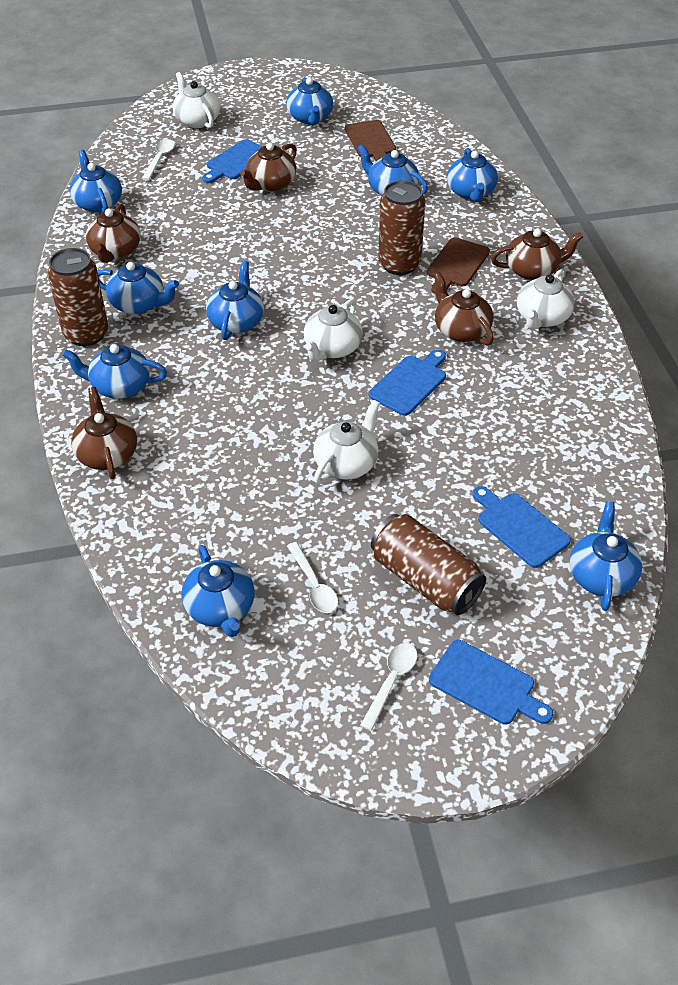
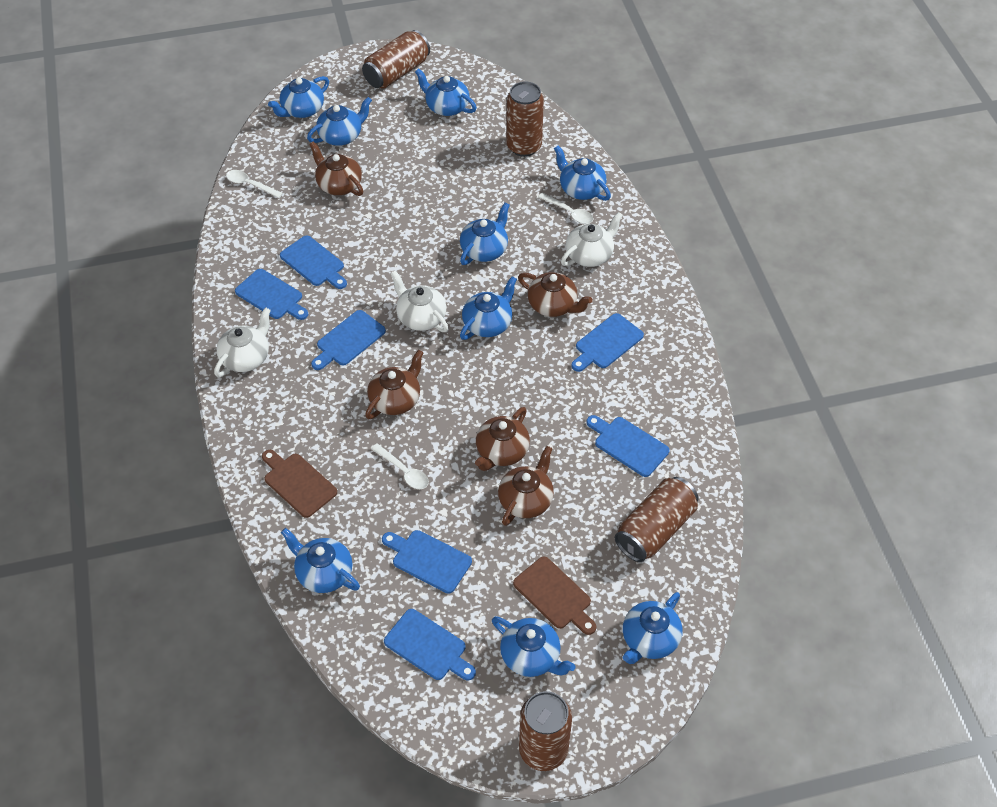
blue cutting board: 4 -> 7
brown can: 3 -> 4
white teapot: 4 -> 3

